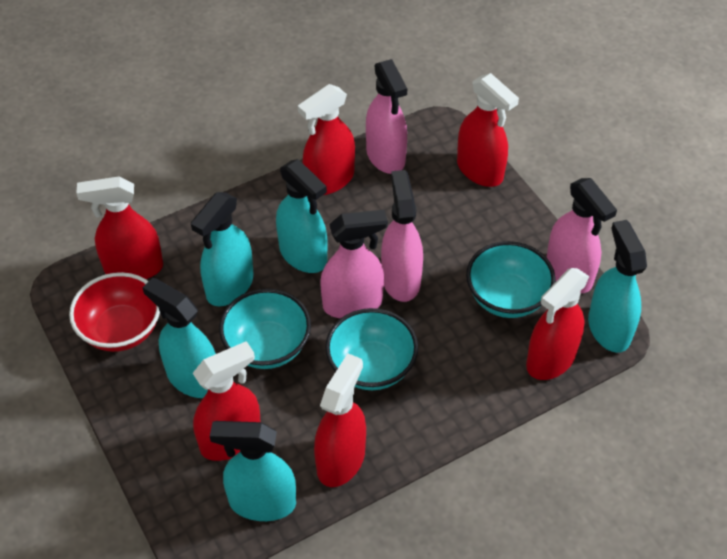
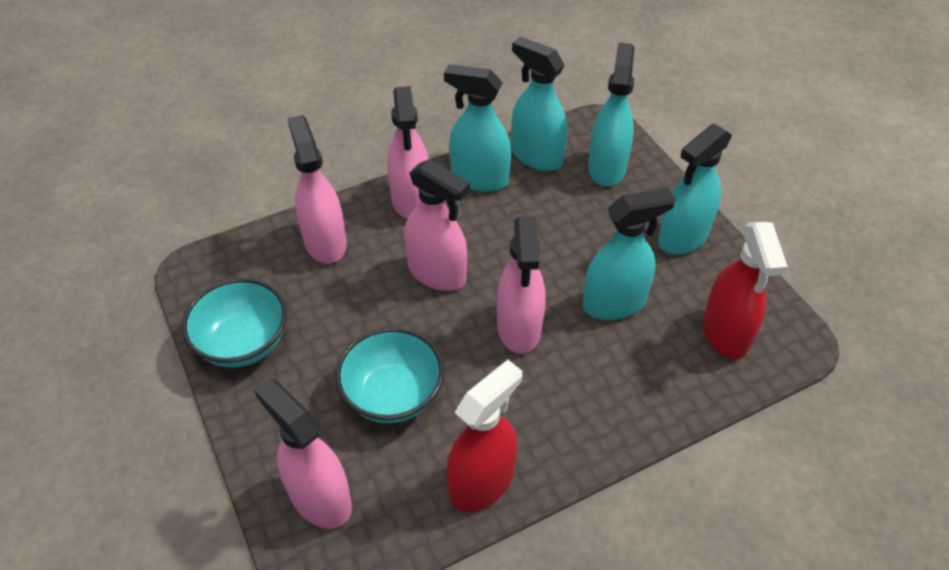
pink spray bottle: 4 -> 5
red bowl: 1 -> 0
red spray bottle: 6 -> 2
turquoise bowl: 3 -> 2

